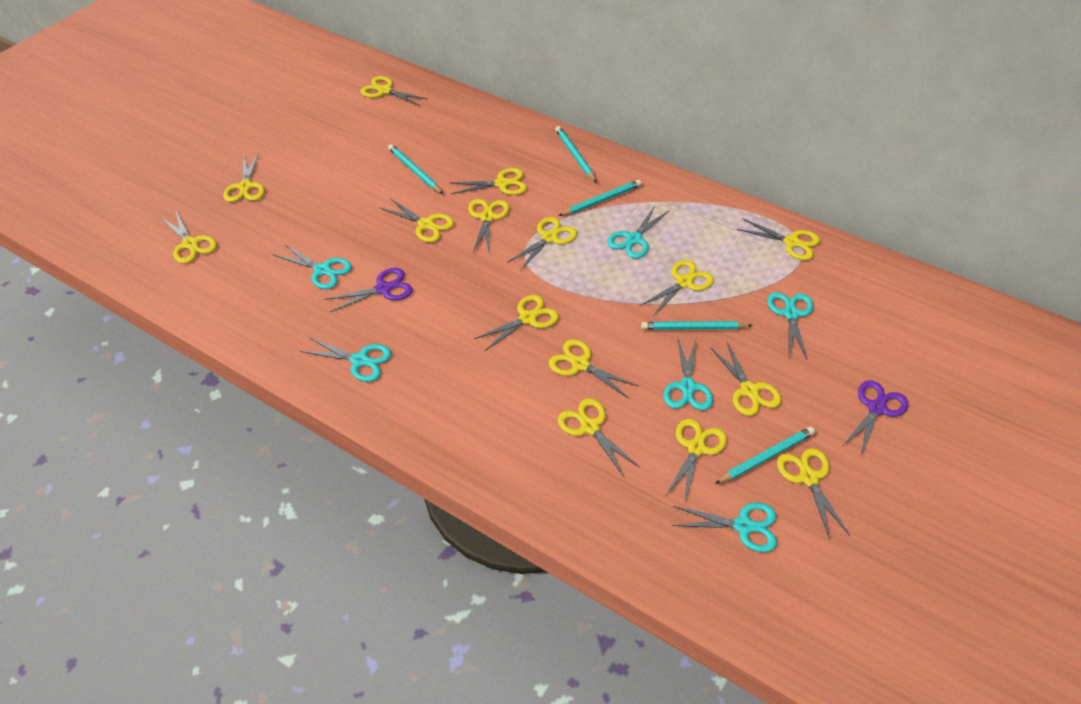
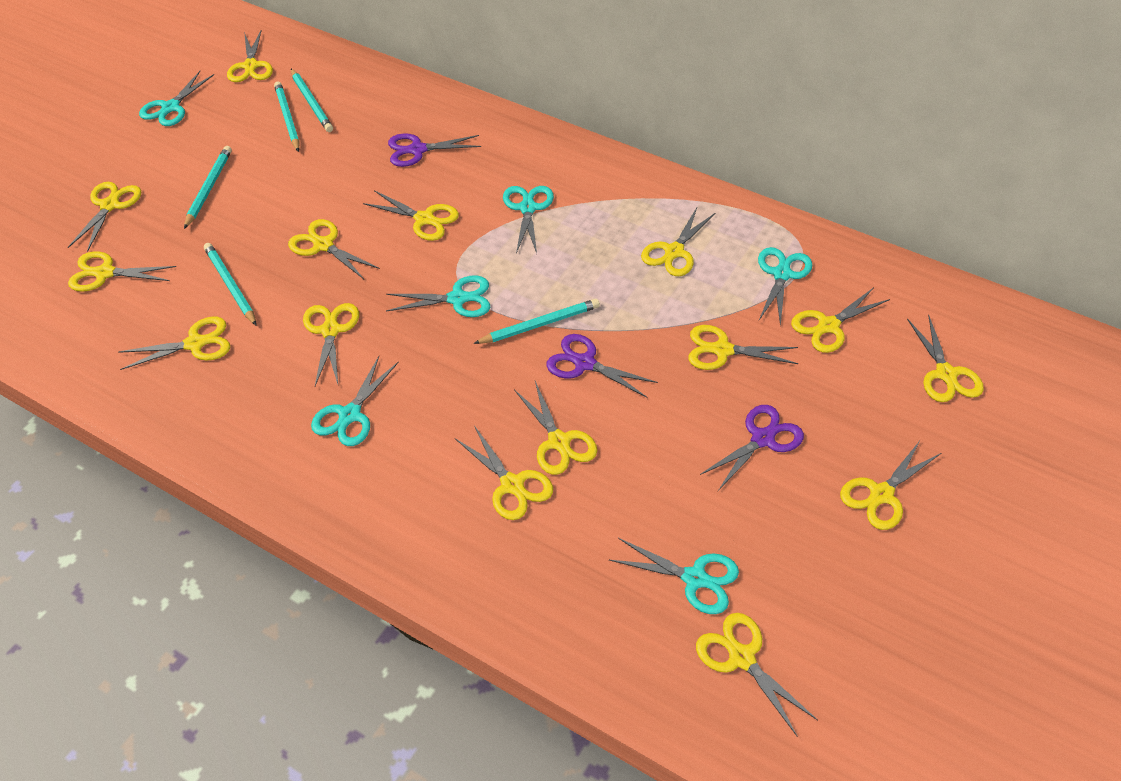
purple scissors: 2 -> 3

